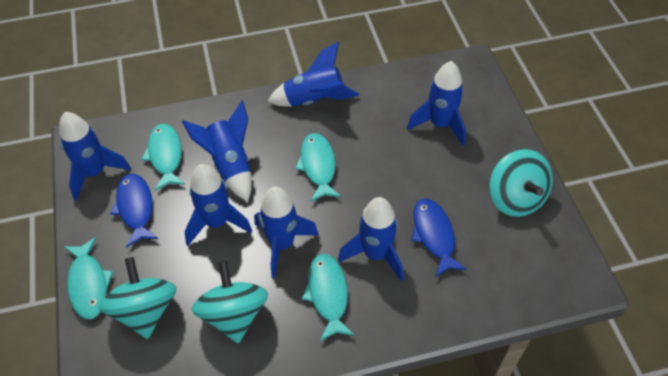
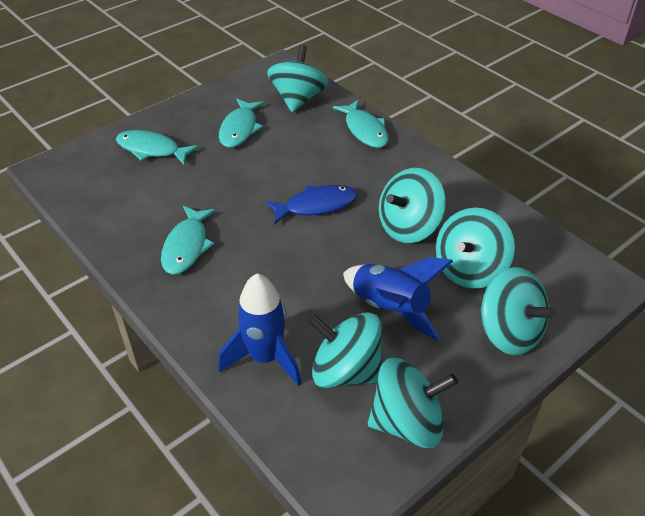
blue fish: 2 -> 1
blue rocket: 7 -> 2
turquoise spinning top: 3 -> 6

